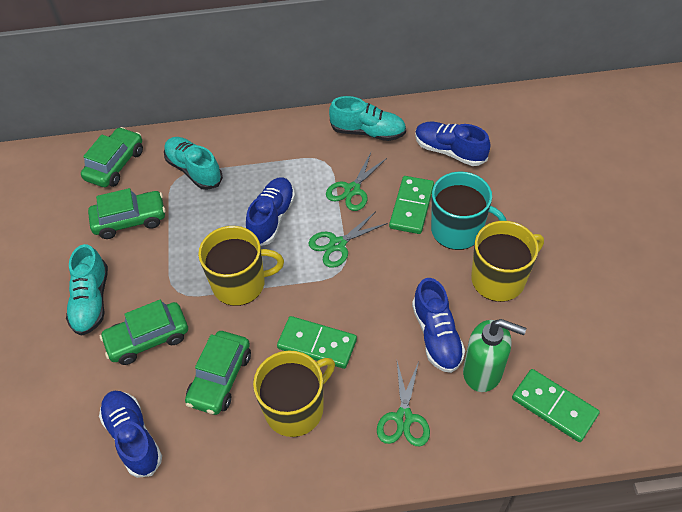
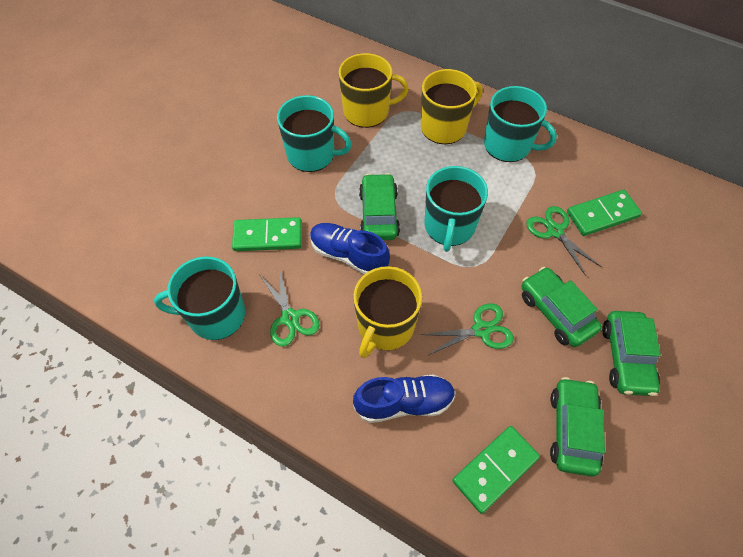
blue shoe: 4 -> 2
green soap dispenser: 1 -> 0
turquoise mug: 1 -> 4
turquoise shoe: 3 -> 0

